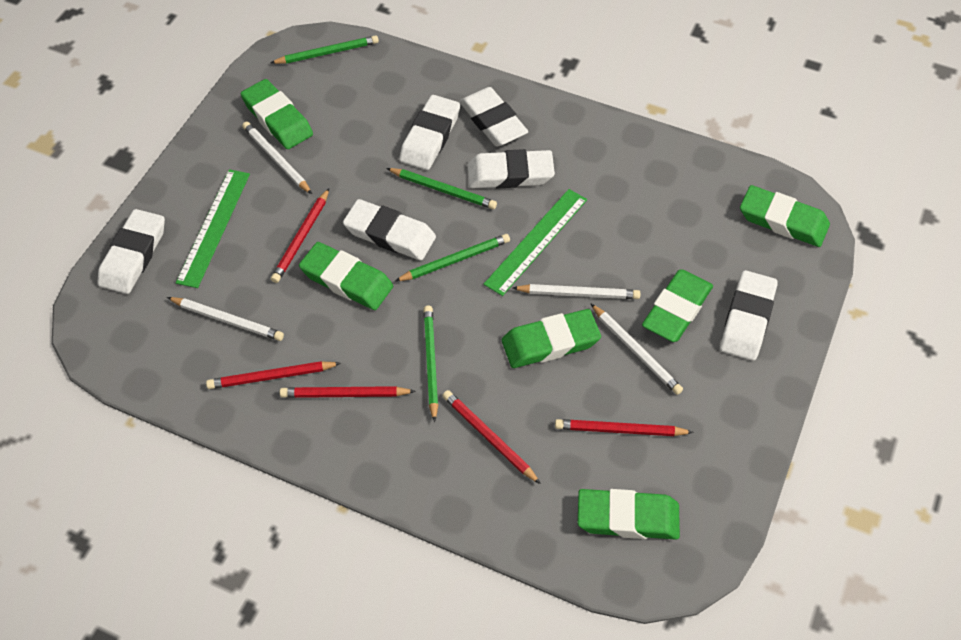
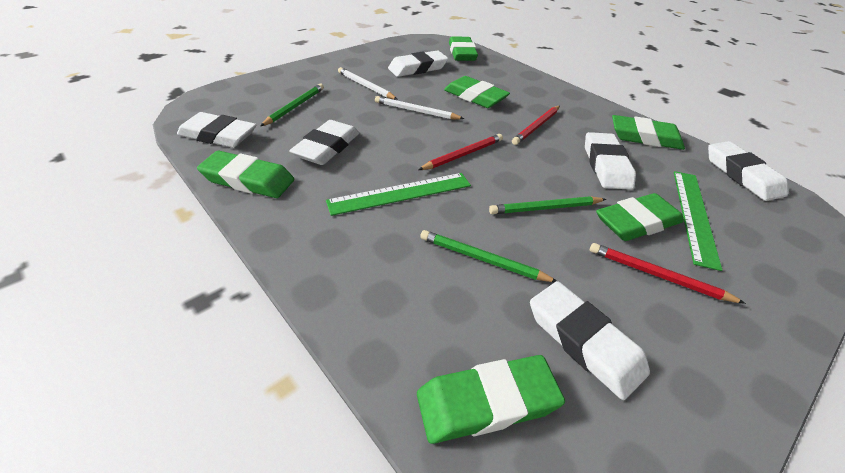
green pencil: 4 -> 3
red pencil: 5 -> 3
white pencil: 4 -> 2

